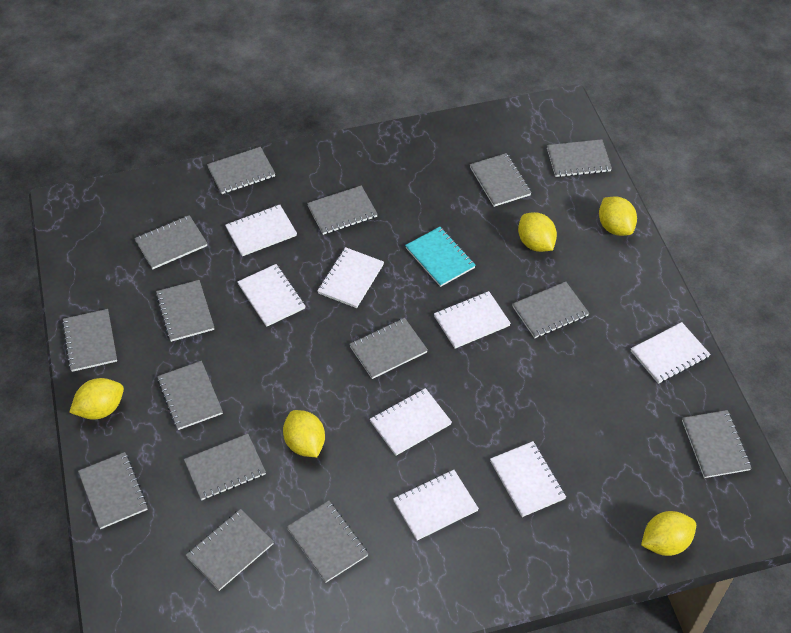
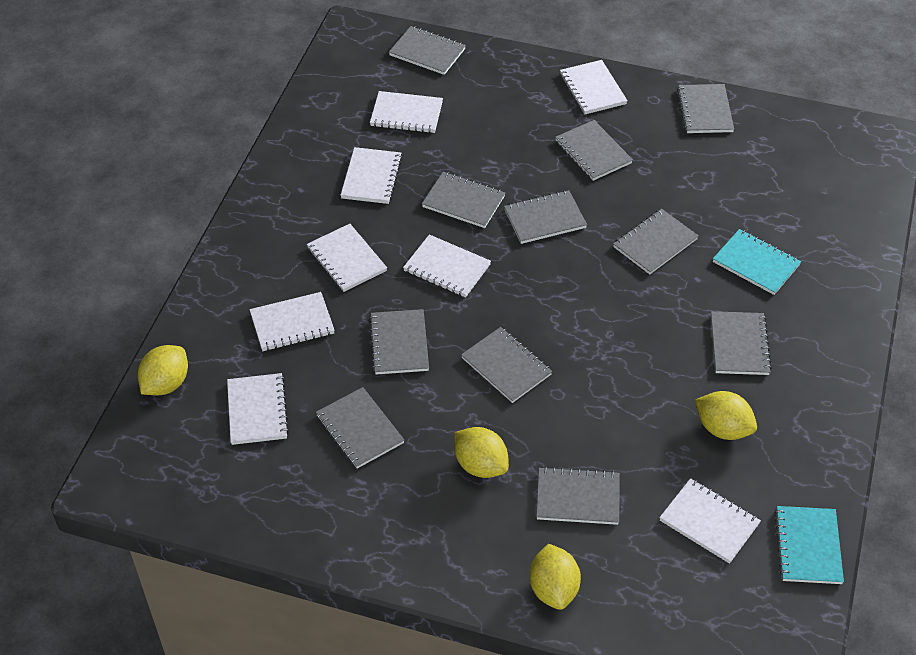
grey notebook: 15 -> 11
turquoise notebook: 1 -> 2
yellow lemon: 5 -> 4

